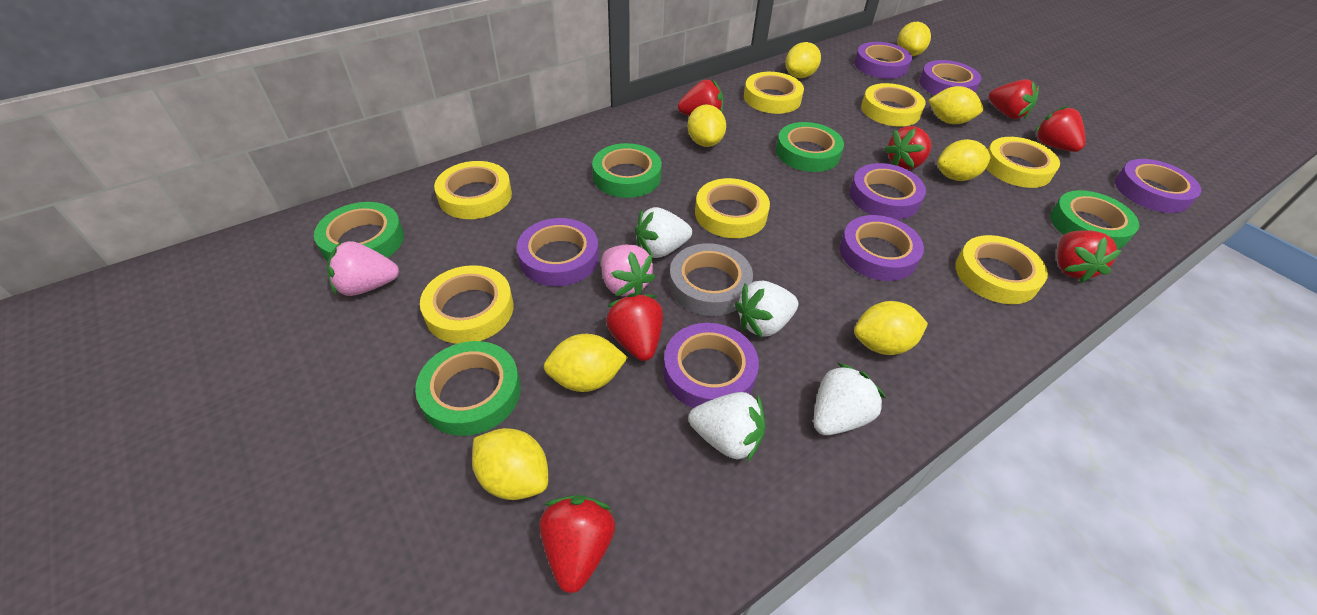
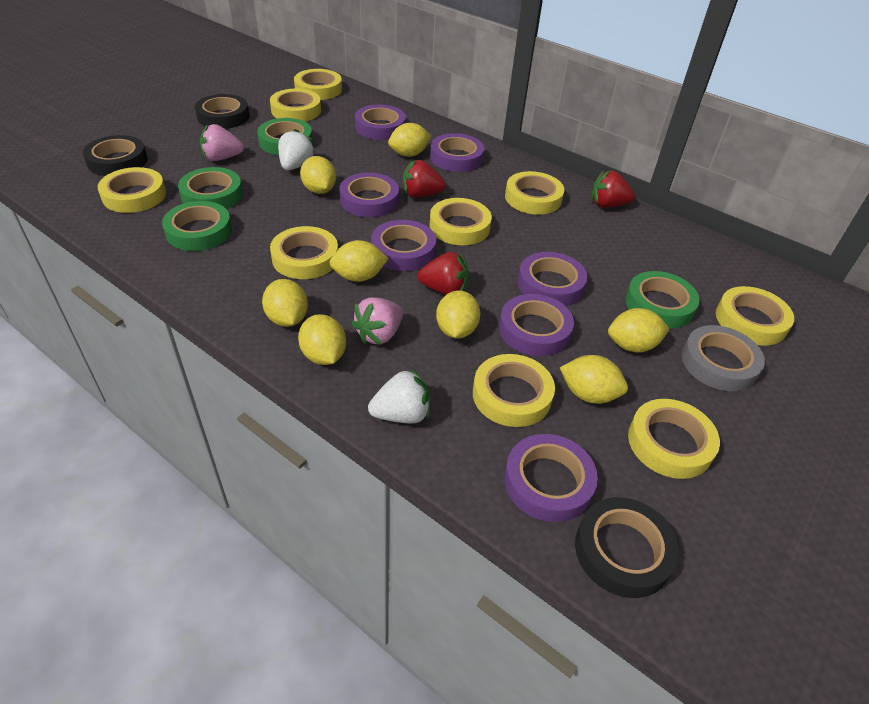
black tape: 0 -> 3
green tape: 5 -> 4
red strawberry: 7 -> 3
white strawberry: 4 -> 2
yellow tape: 7 -> 9

